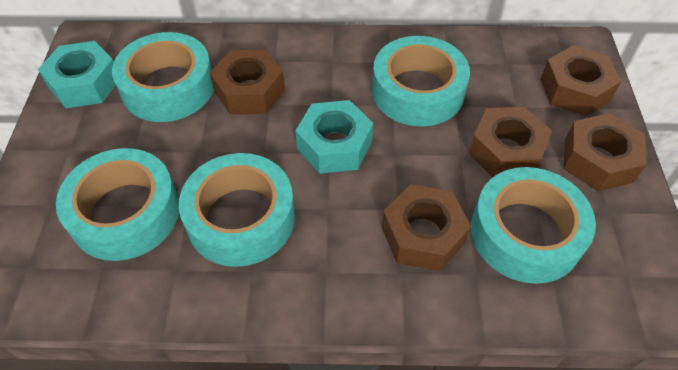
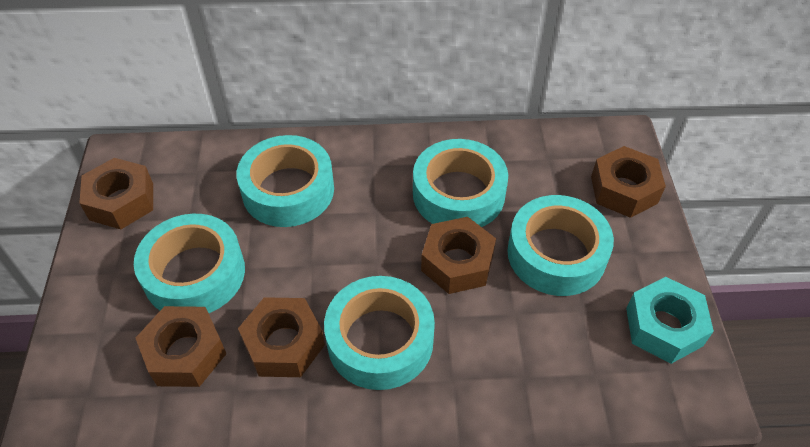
turquoise nut: 2 -> 1

